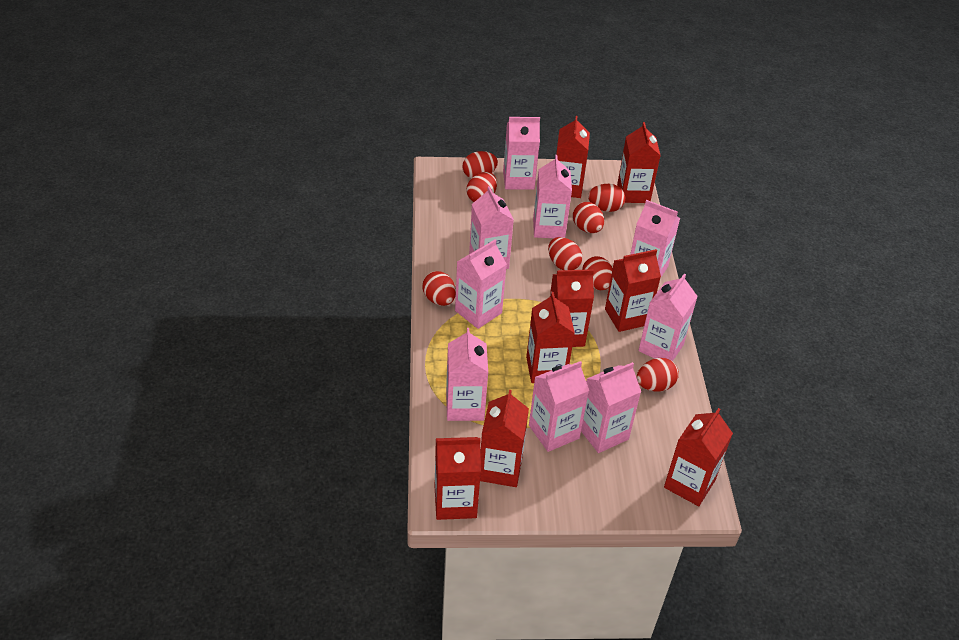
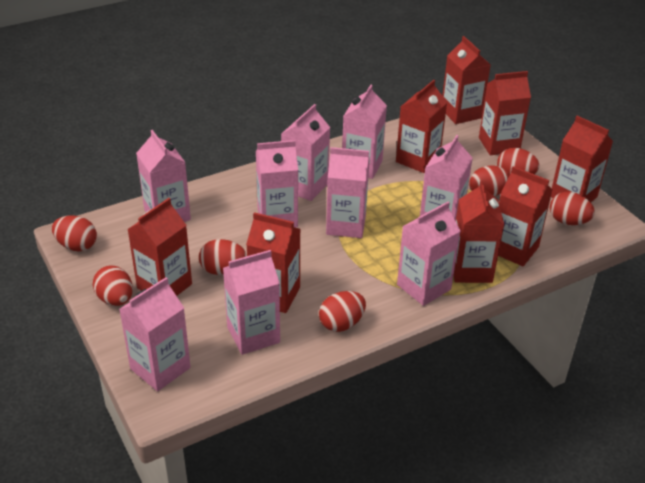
red egg: 8 -> 7

